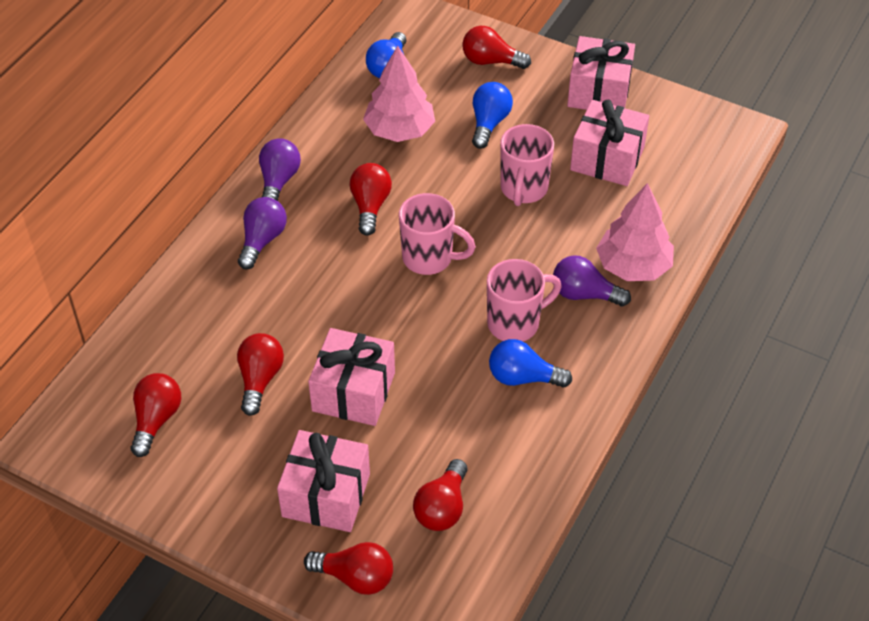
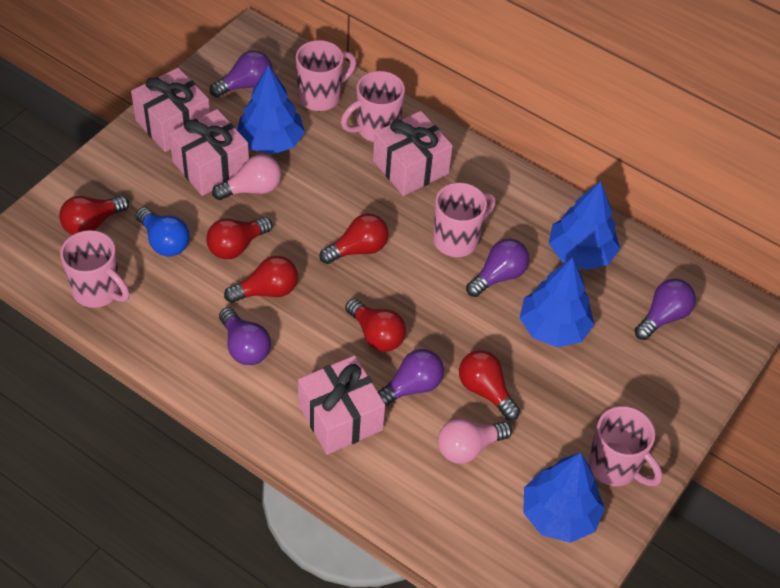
blue light bulb: 3 -> 1
blue tree: 0 -> 4
pink light bulb: 0 -> 2
pink mug: 3 -> 5
pink tree: 2 -> 0
purple light bulb: 3 -> 5

